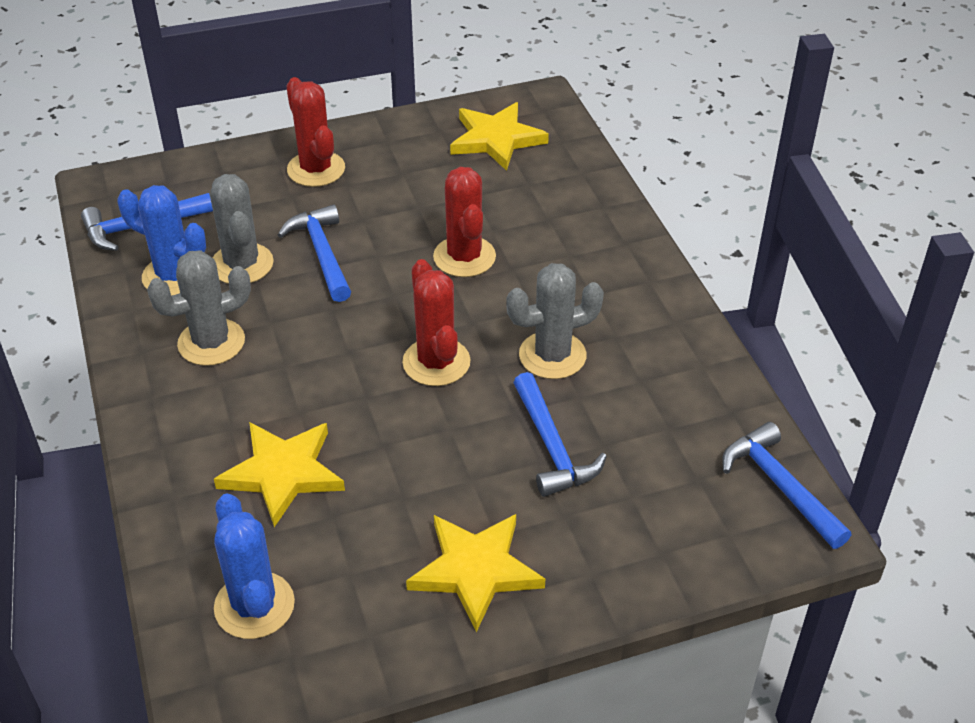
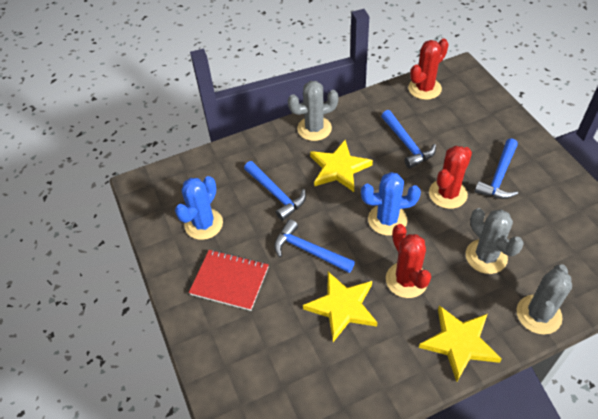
red notebook: 0 -> 1

